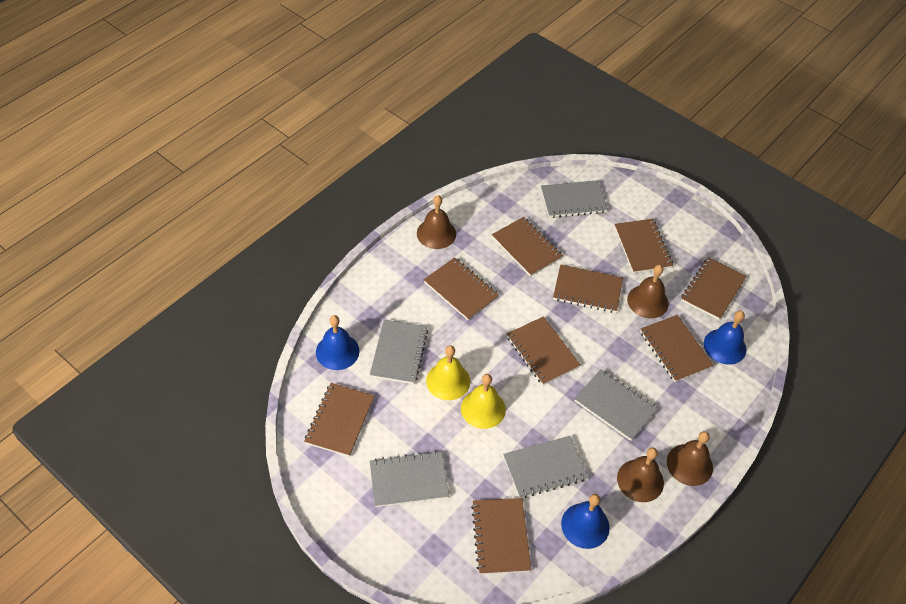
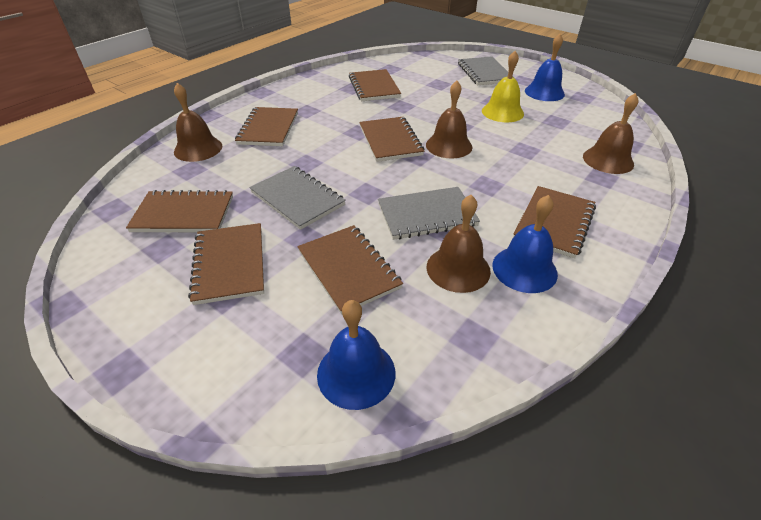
brown notebook: 9 -> 7
grey notebook: 5 -> 3
yellow bell: 2 -> 1

